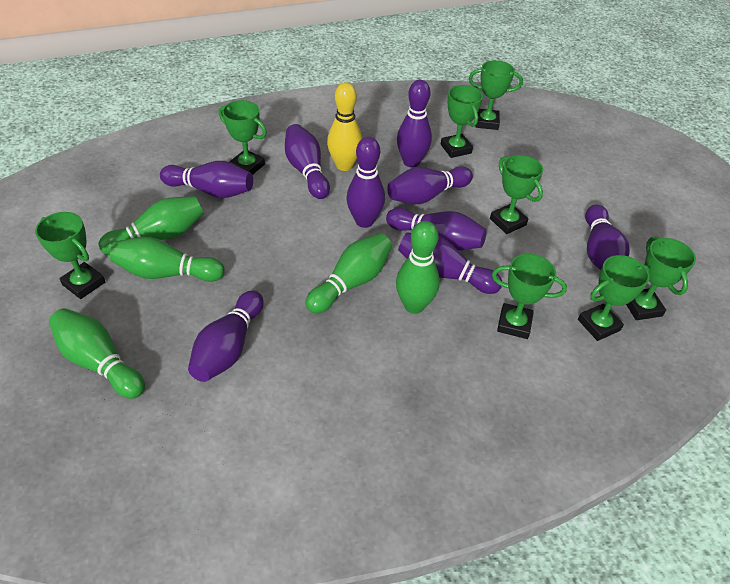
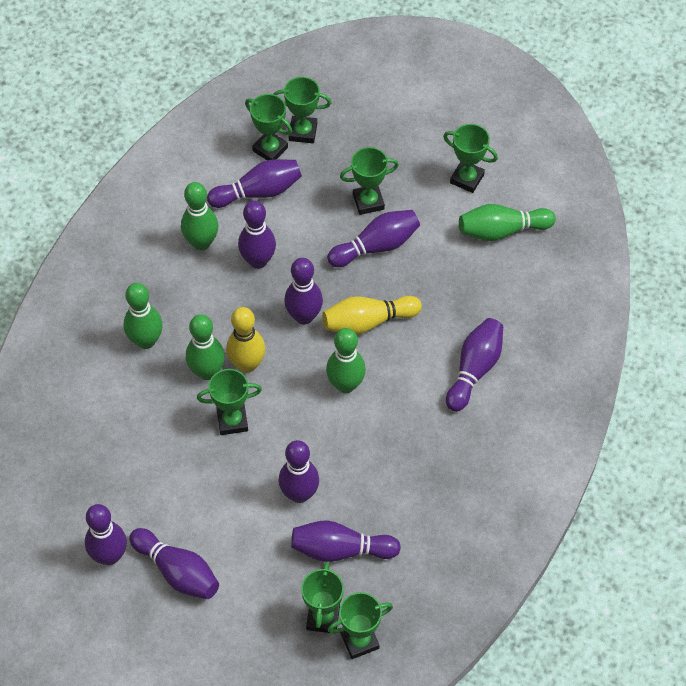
green trophy: 8 -> 7
yellow bowling pin: 1 -> 2

